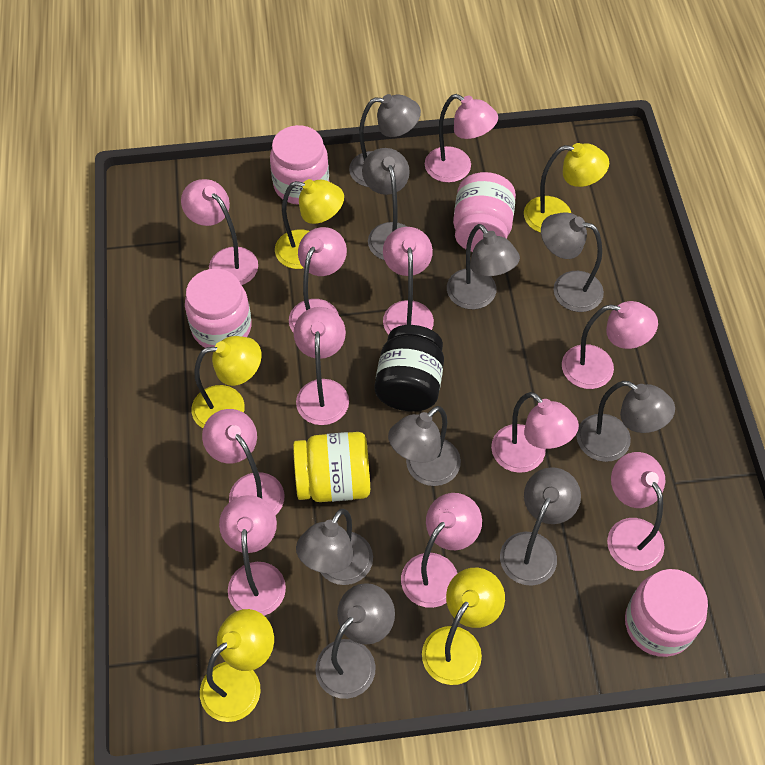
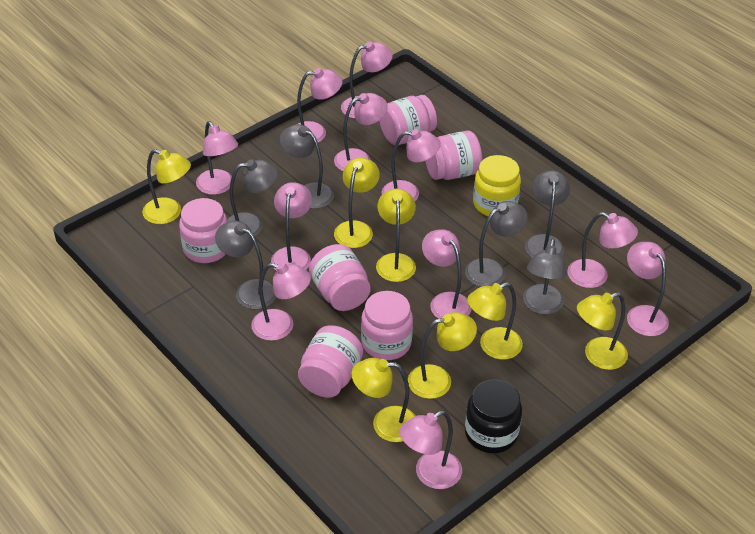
grey lamp: 9 -> 6
pink jar: 4 -> 6
yellow lamp: 5 -> 7

